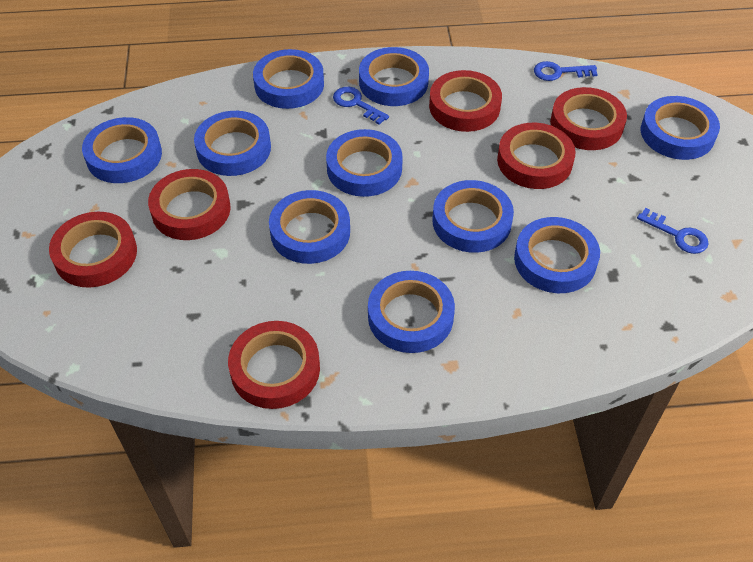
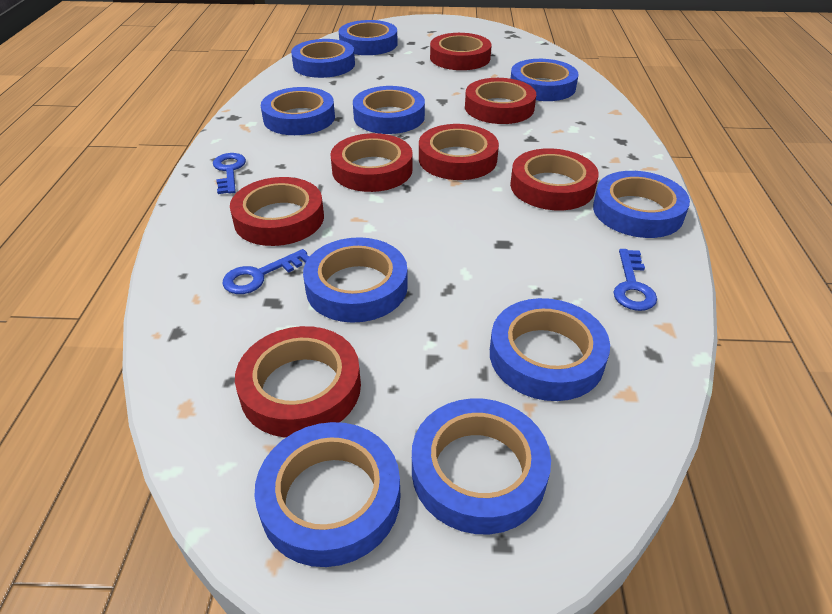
red tape: 6 -> 7

